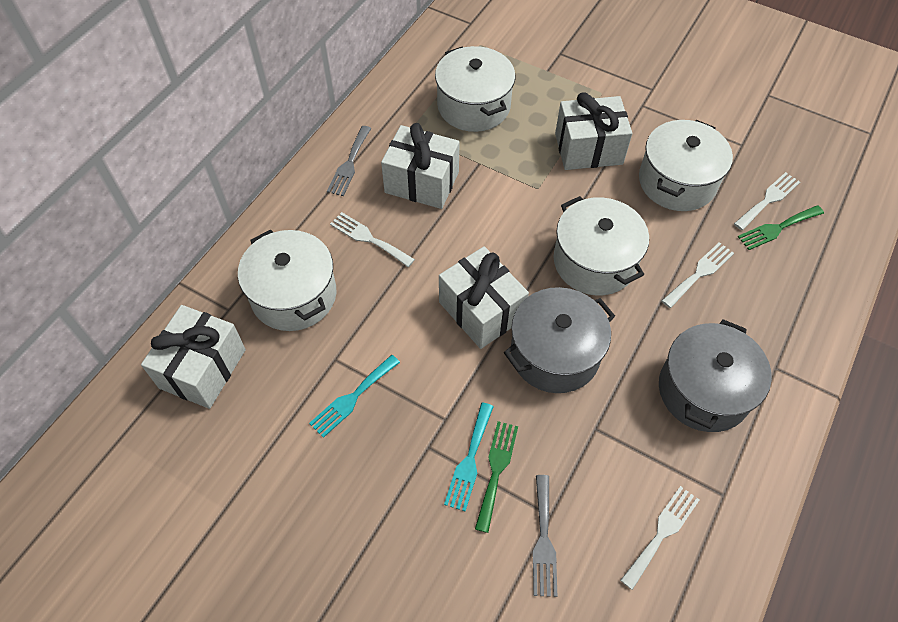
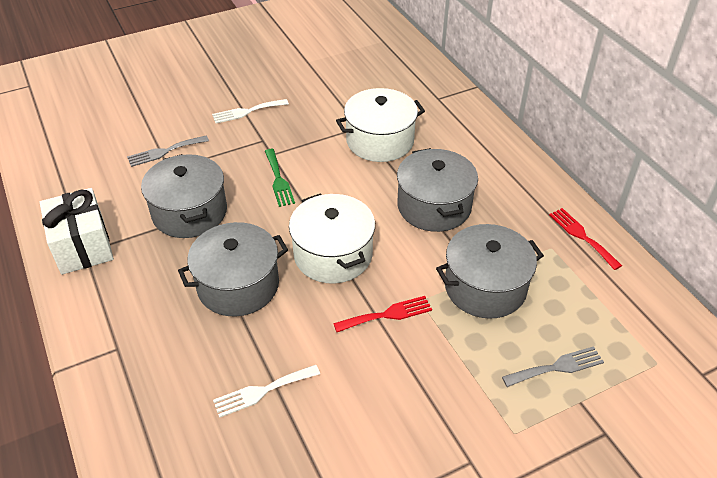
green fork: 2 -> 1
grey pot: 2 -> 4
red fork: 0 -> 2
turquoise fork: 2 -> 0
white fork: 4 -> 2
white gift: 4 -> 1
white pot: 4 -> 2

